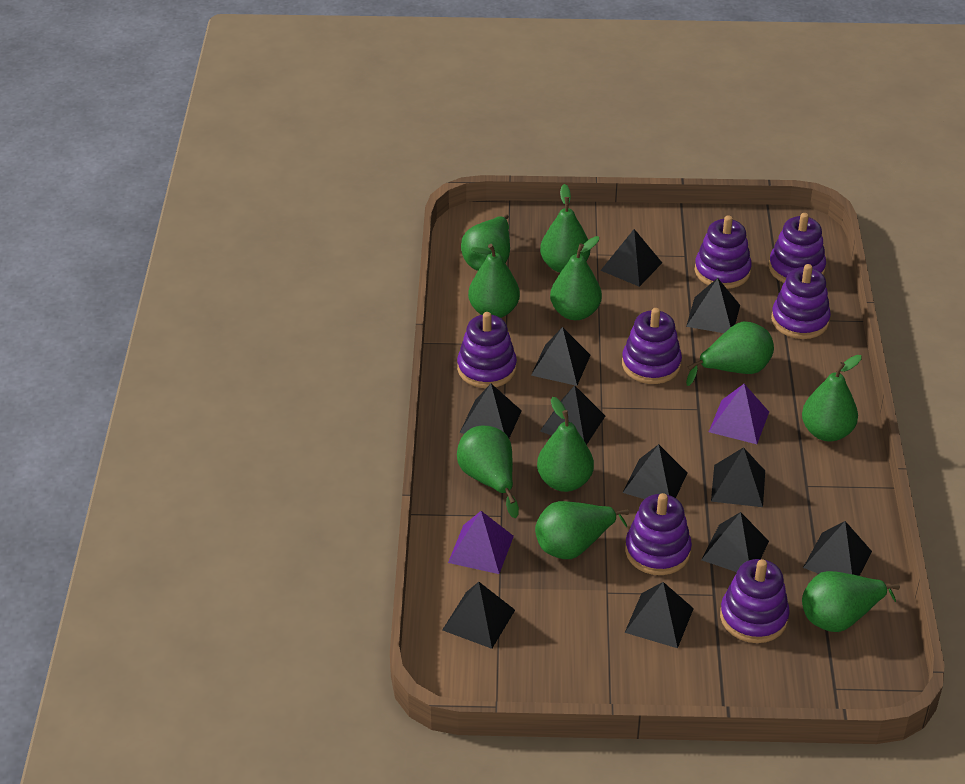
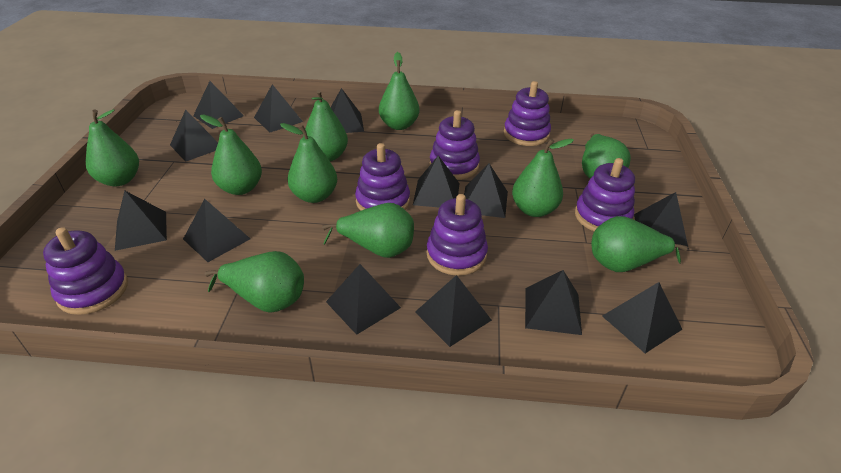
black pyramid: 11 -> 13
purple pyramid: 2 -> 0
purple stacking toy: 7 -> 6

